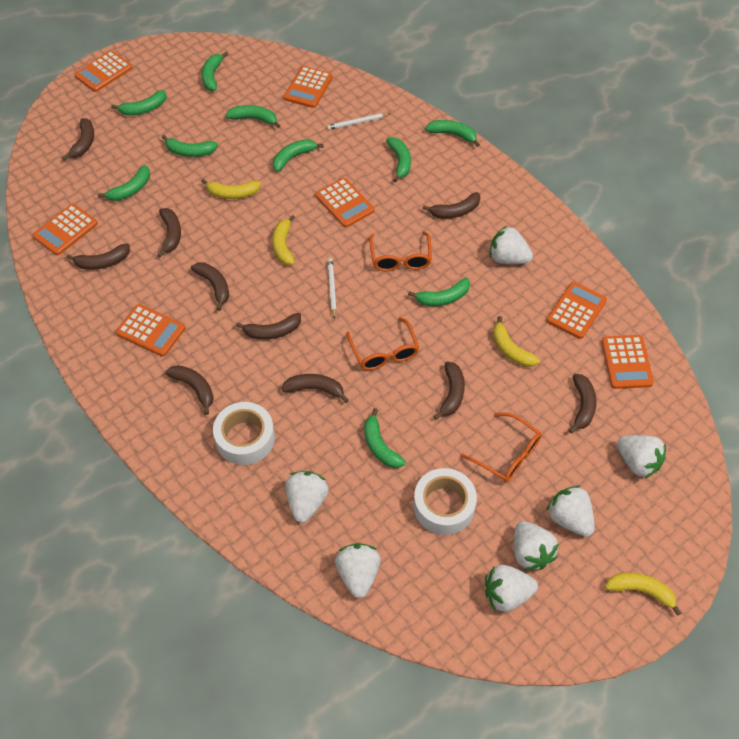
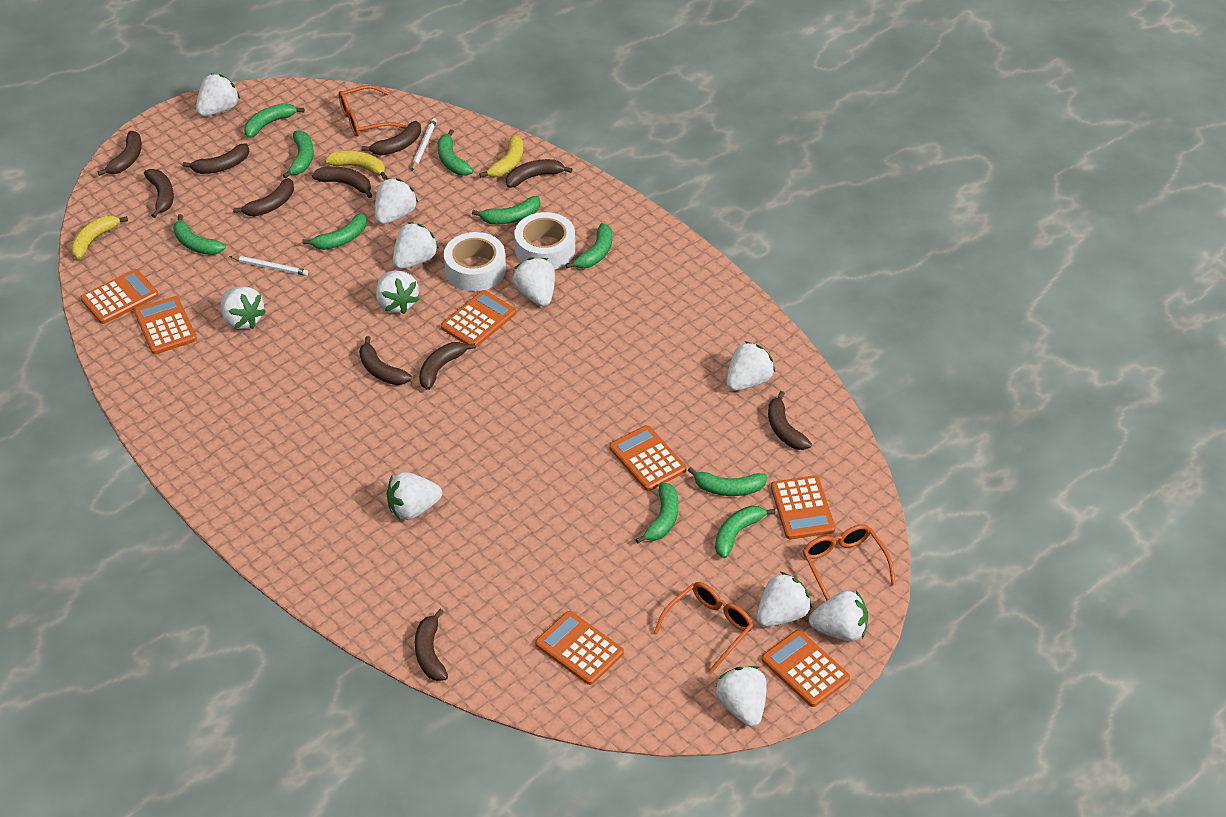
brown banana: 10 -> 11
white strawberry: 7 -> 11
yellow banana: 4 -> 3

